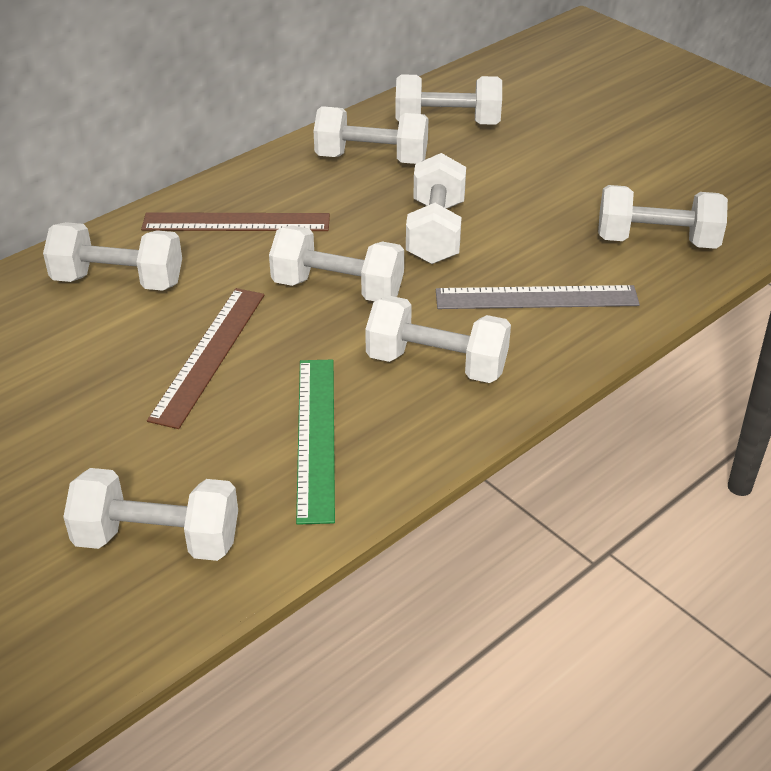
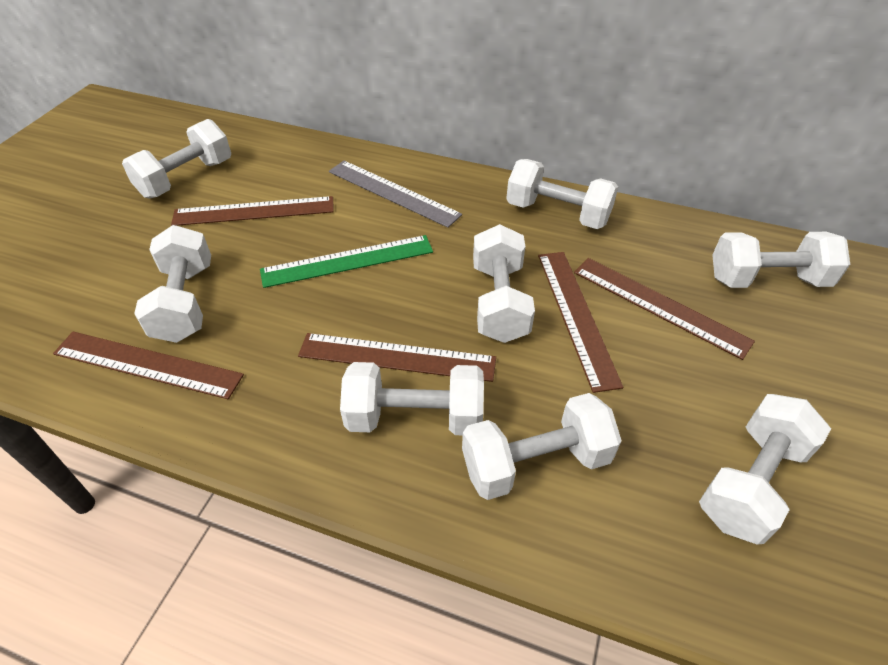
brown ruler: 2 -> 5

